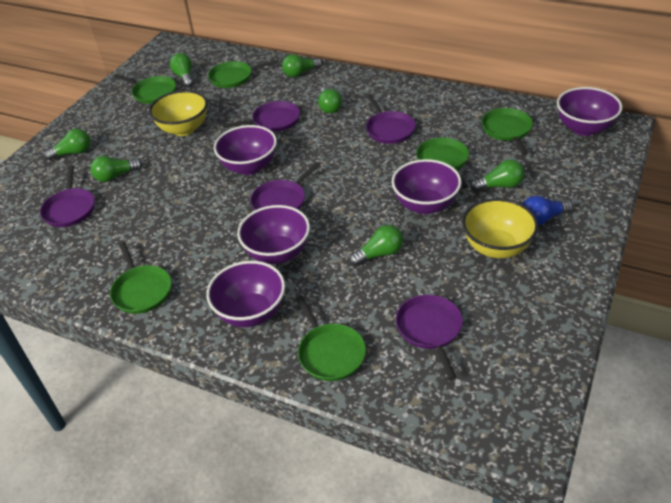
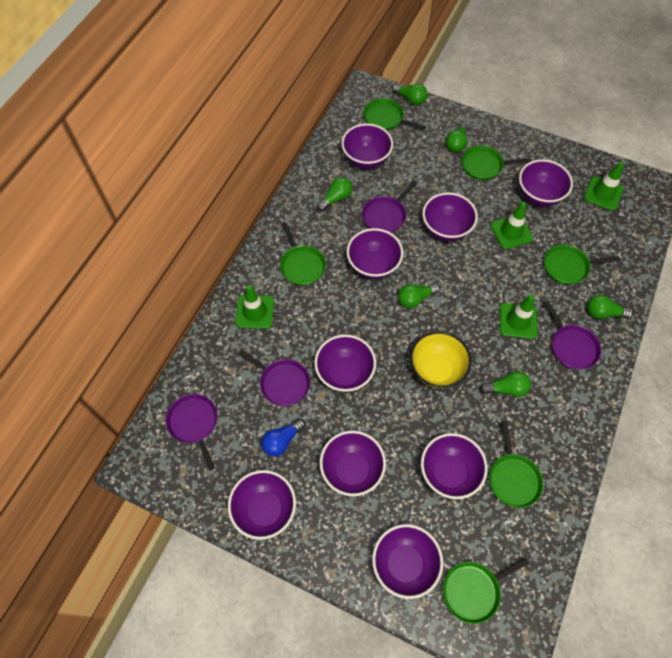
green light bulb: 7 -> 6
green traffic cone: 0 -> 4
purple bowl: 5 -> 9
purple pan: 5 -> 4
yellow bowl: 2 -> 1

